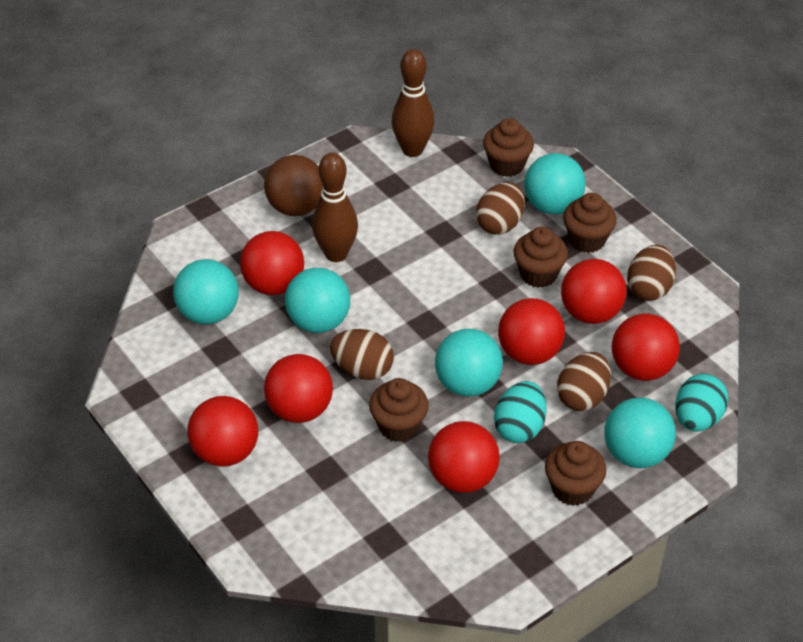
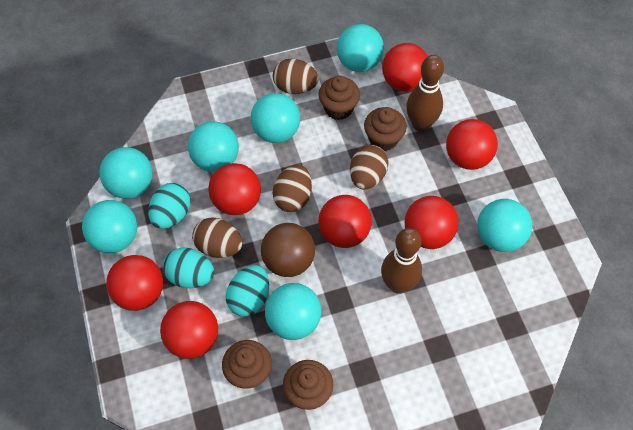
brown cupcake: 5 -> 4
turquoise ball: 5 -> 7
turquoise egg: 2 -> 3

